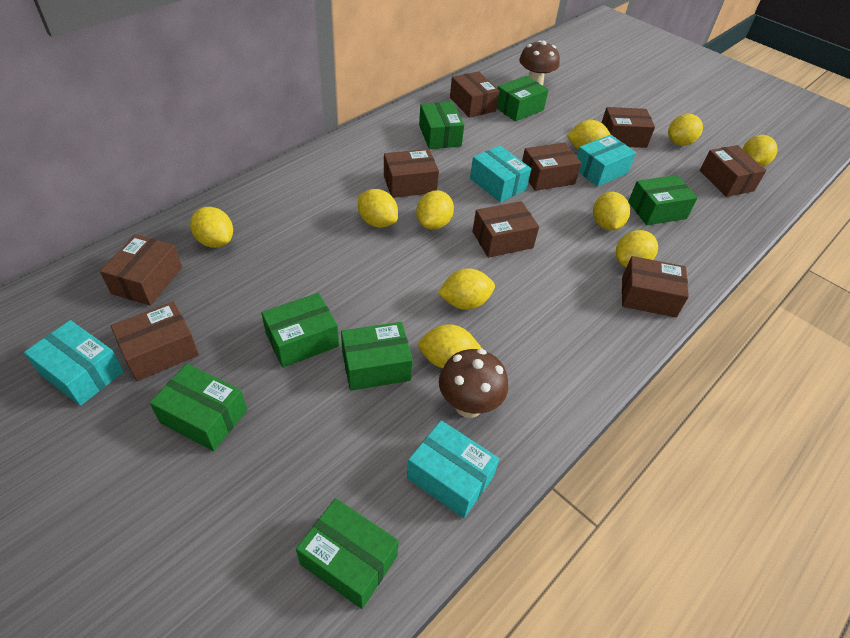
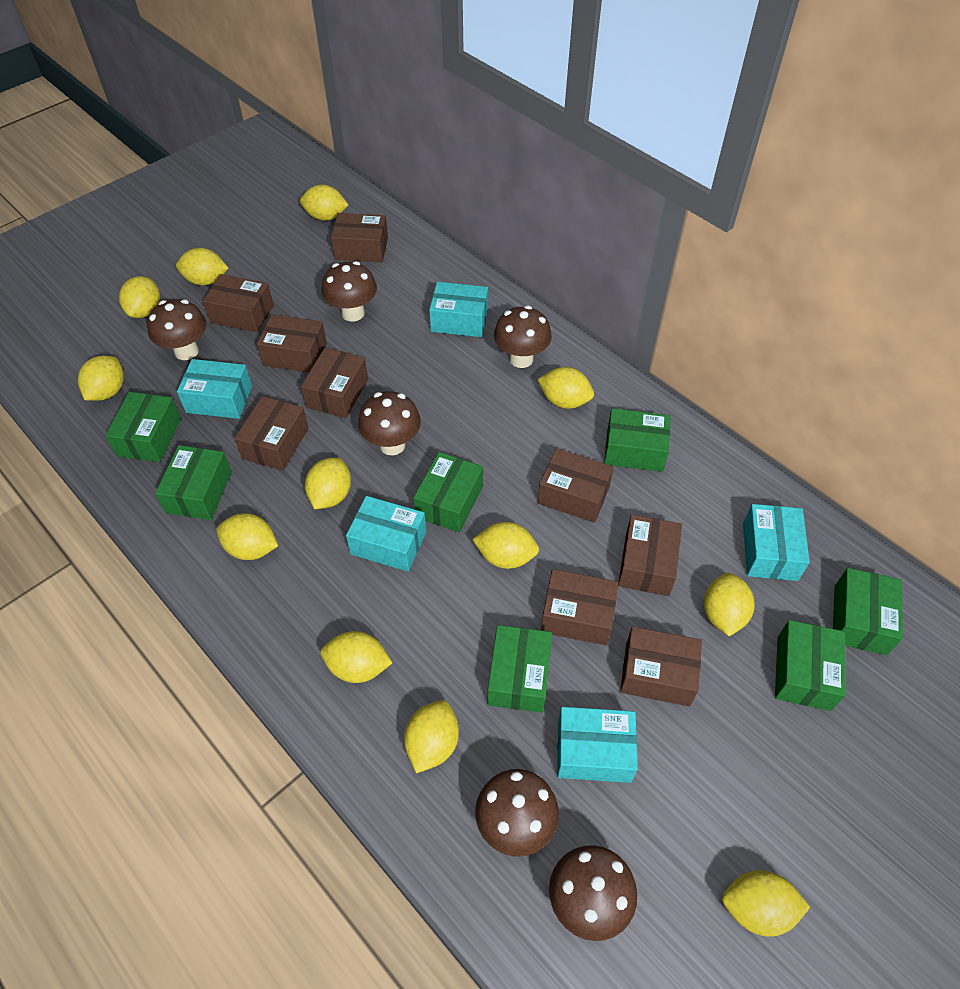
brown mushroom: 2 -> 6
turquoise box: 4 -> 5
yellow lemon: 10 -> 12

